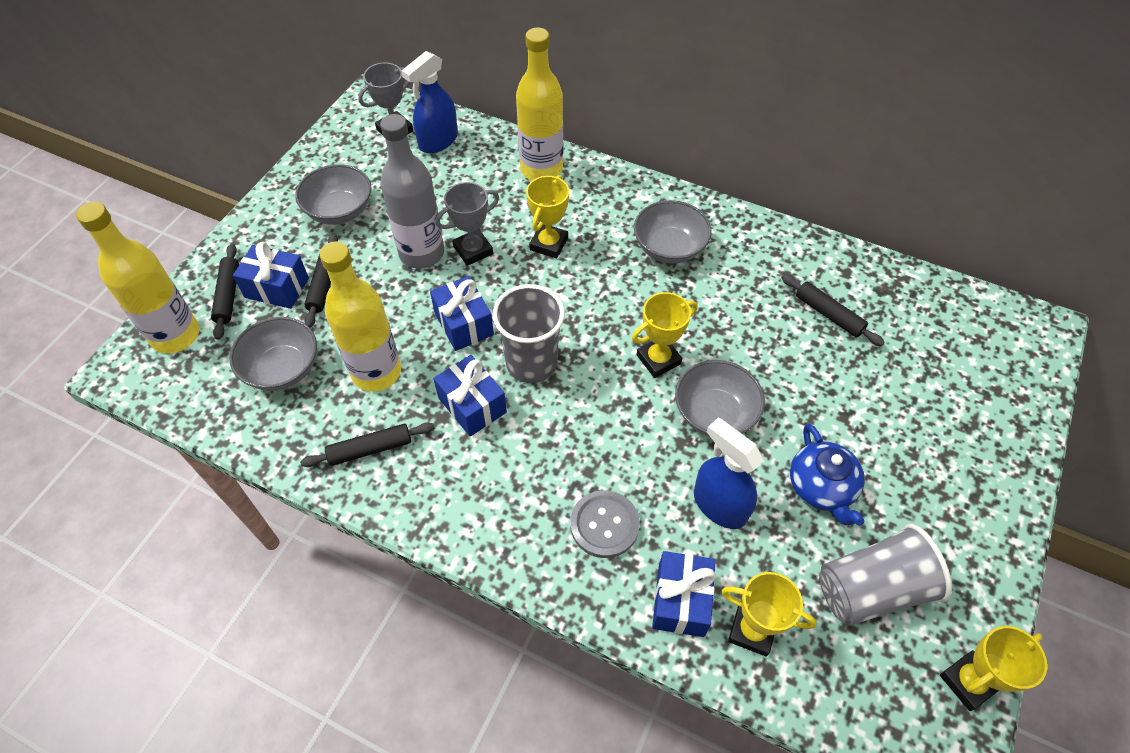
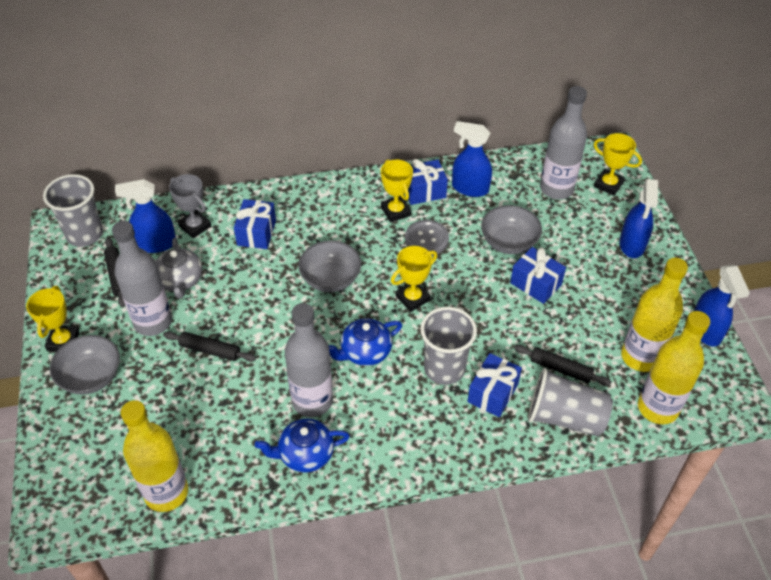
black rolling pin: 4 -> 3
blue spray bottle: 2 -> 4
blue teapot: 1 -> 2
grey bottle: 1 -> 3
grey bowl: 4 -> 3
grey cup: 2 -> 3
grey teapot: 0 -> 1
grey trophy: 2 -> 1

